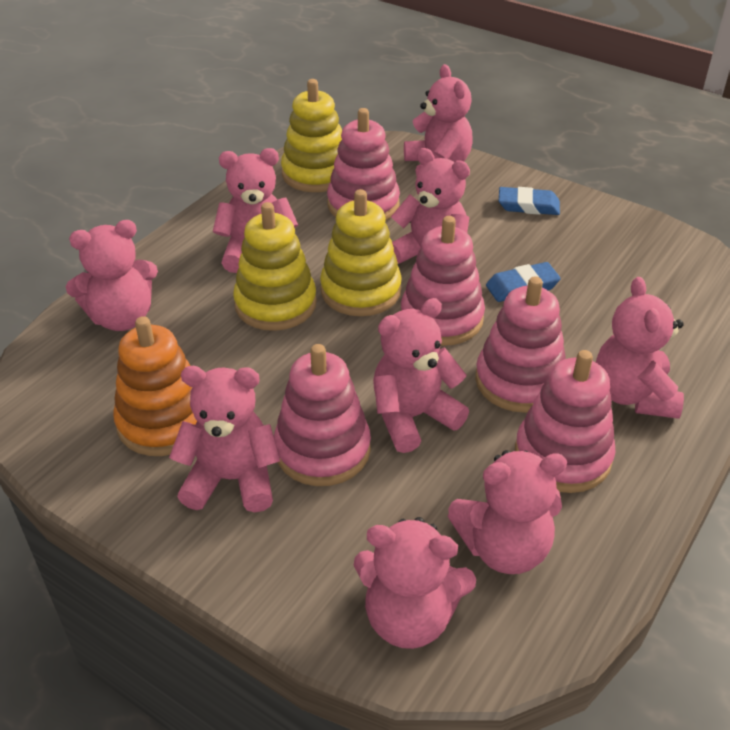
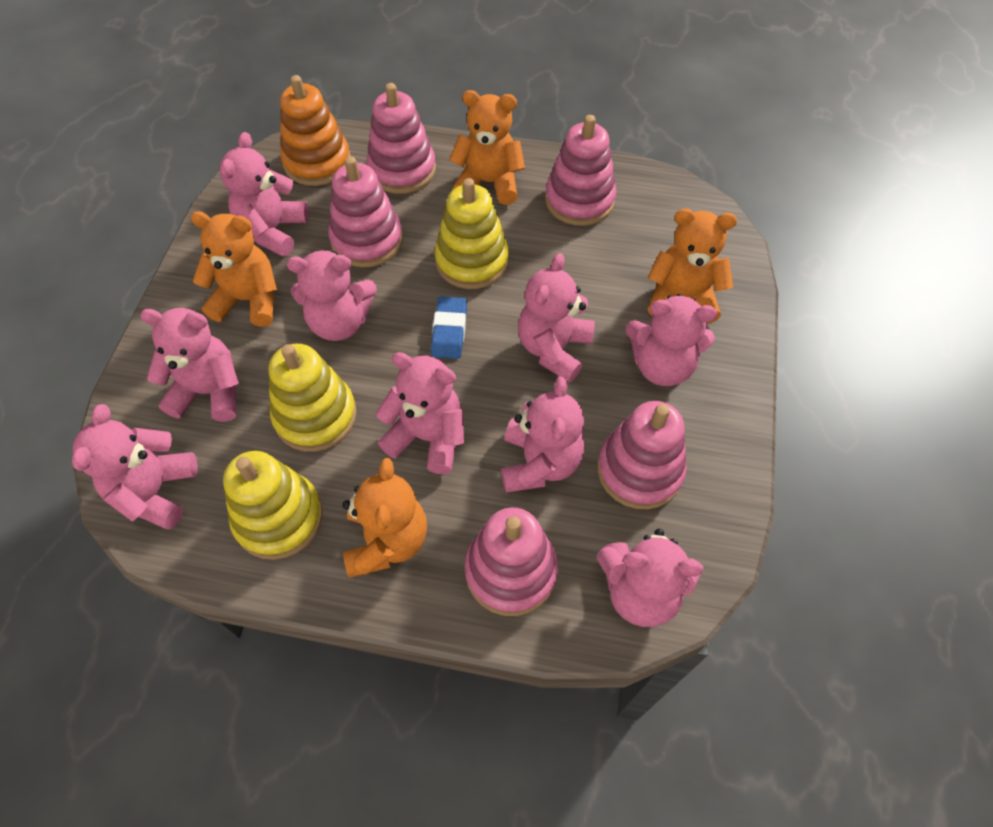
blue eraser: 2 -> 1
orange teddy bear: 0 -> 4

